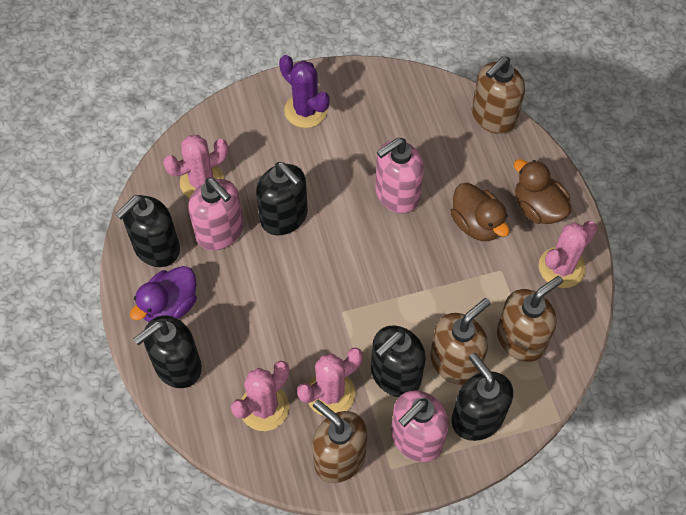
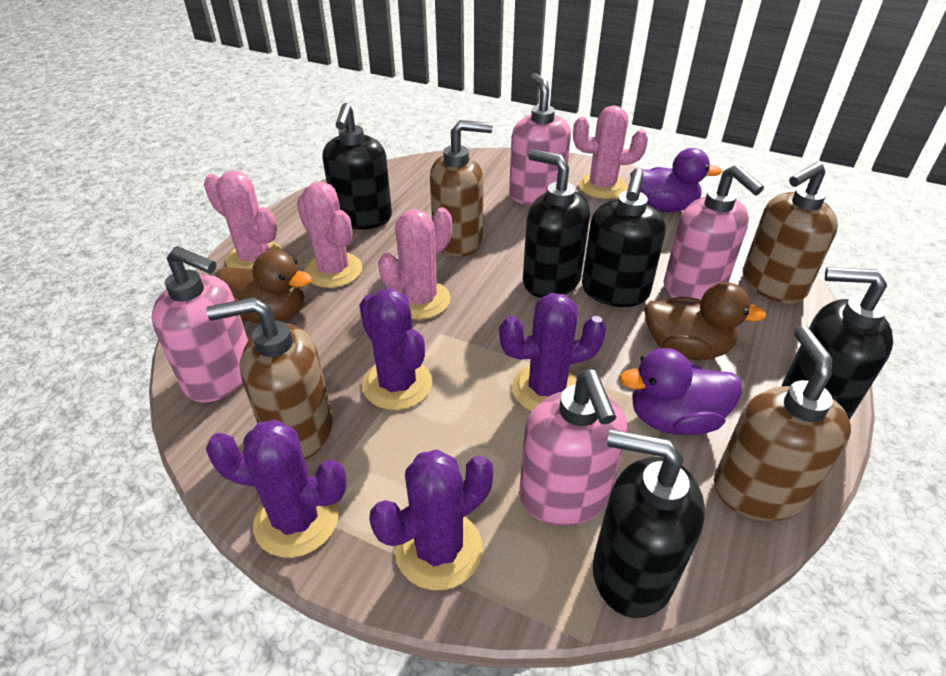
pink soap dispenser: 3 -> 4
purple cactus: 1 -> 4
purple duck: 1 -> 2

